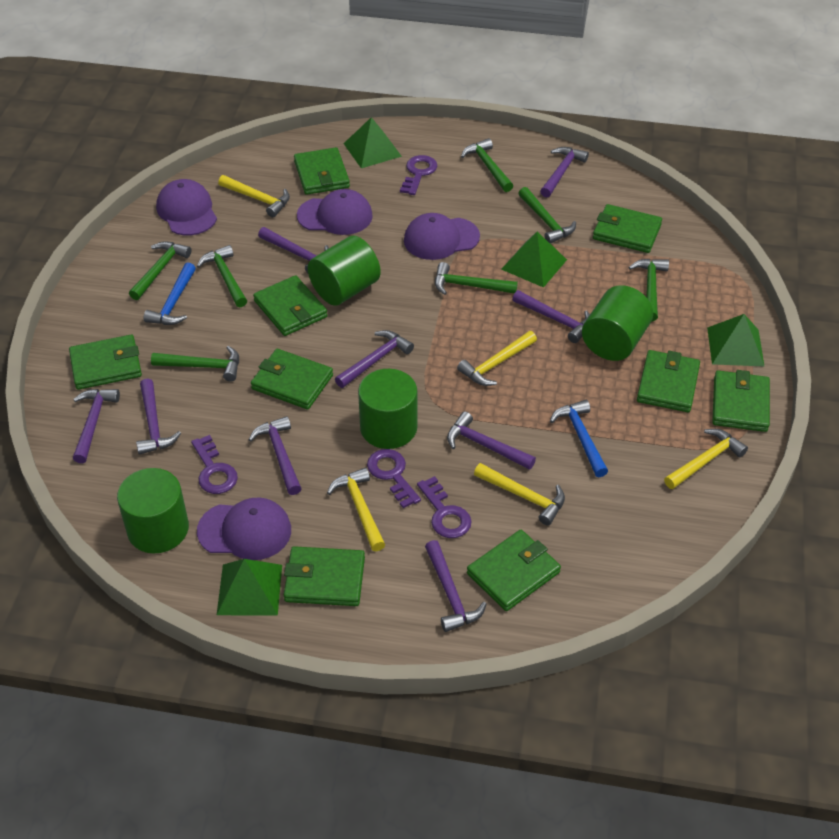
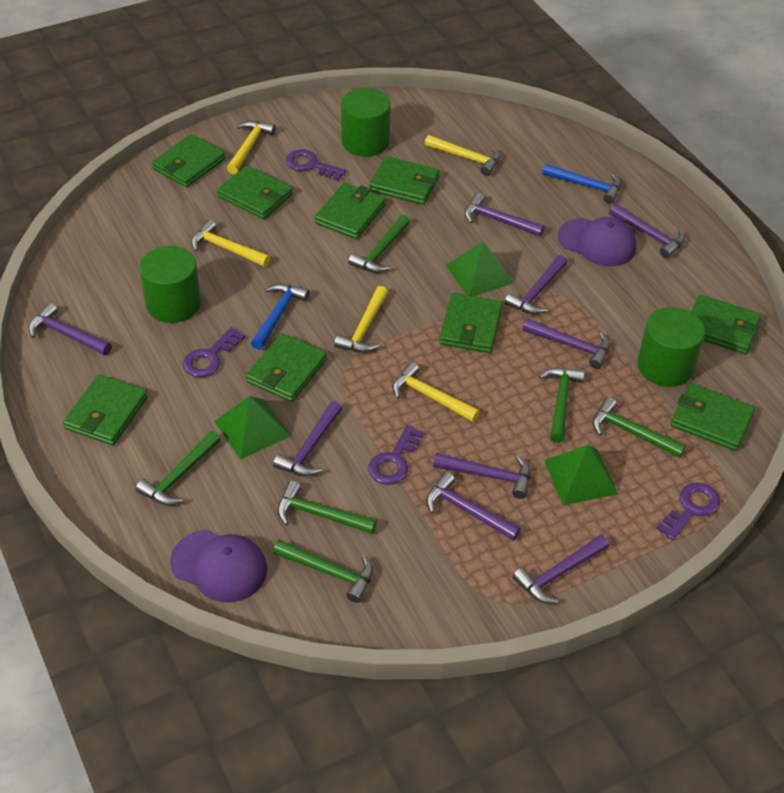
green cylinder: 4 -> 3
green hammer: 7 -> 6
green pyramid: 4 -> 3
purple cap: 4 -> 2

